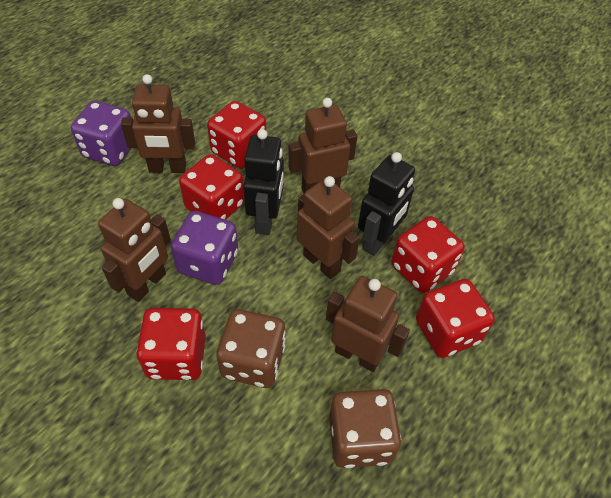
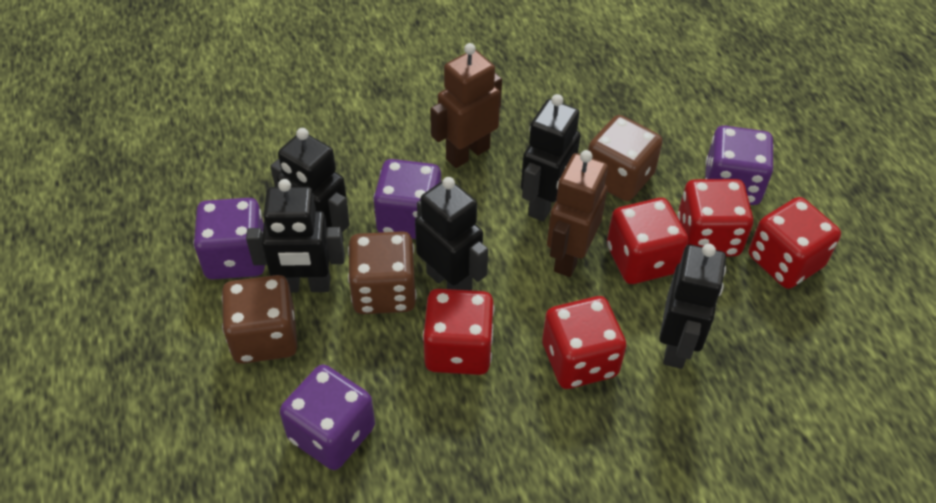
black robot: 2 -> 5
brown dice: 2 -> 3
brown robot: 5 -> 2
purple dice: 2 -> 4

